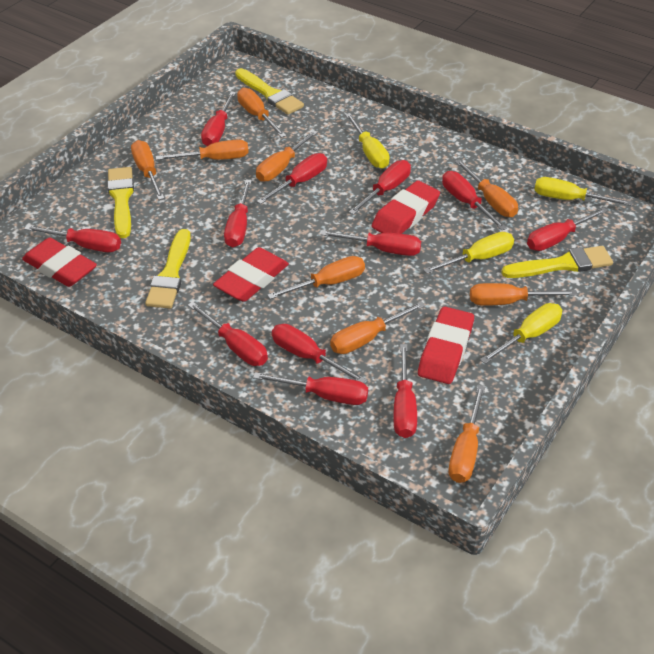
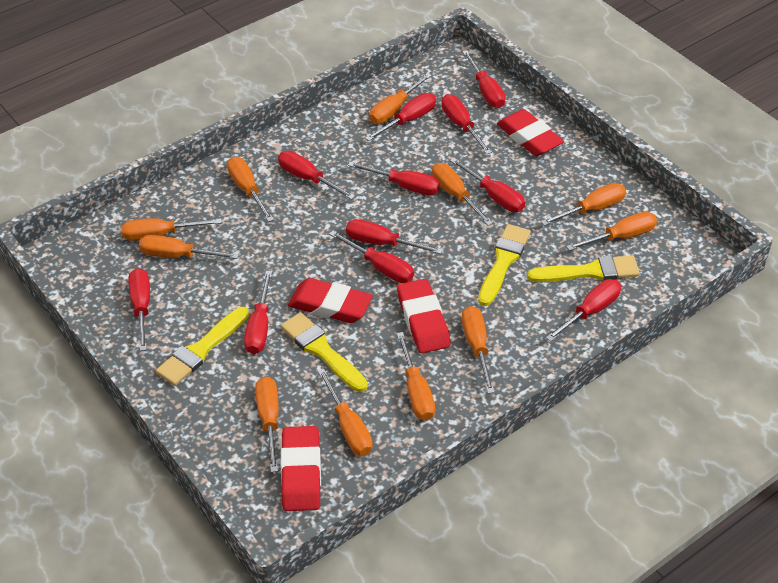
orange screwdriver: 9 -> 11
red screwdriver: 12 -> 11
yellow screwdriver: 4 -> 0

